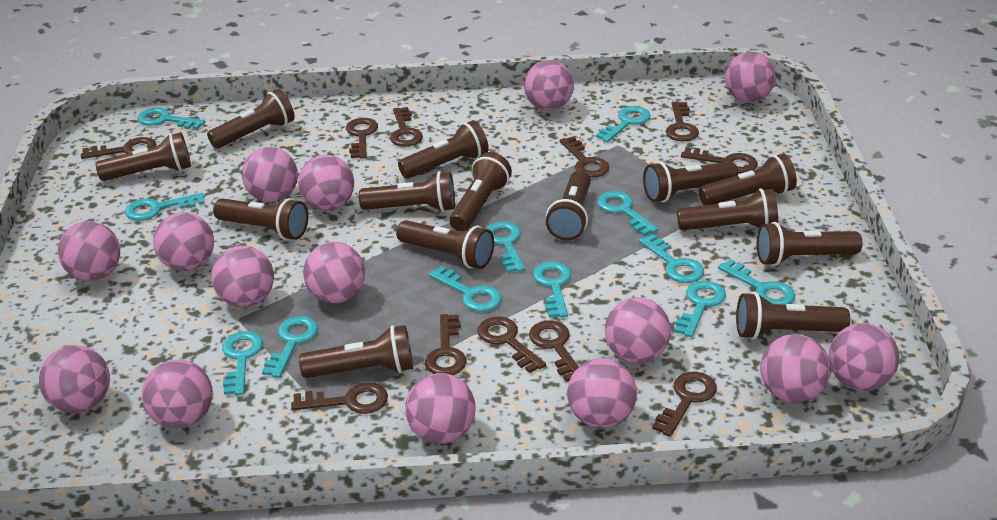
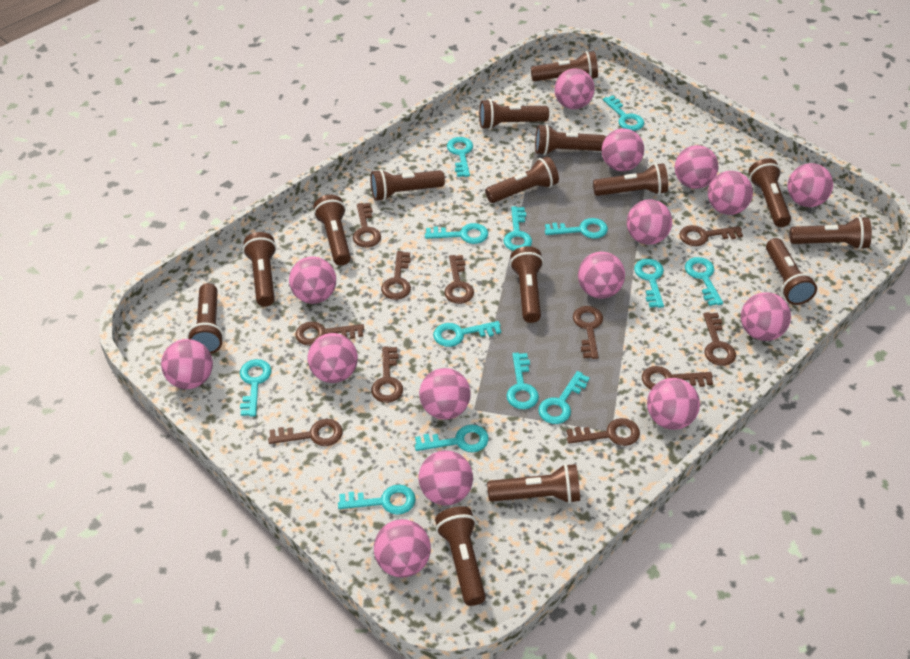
brown flashlight: 14 -> 15
turquoise key: 12 -> 13

